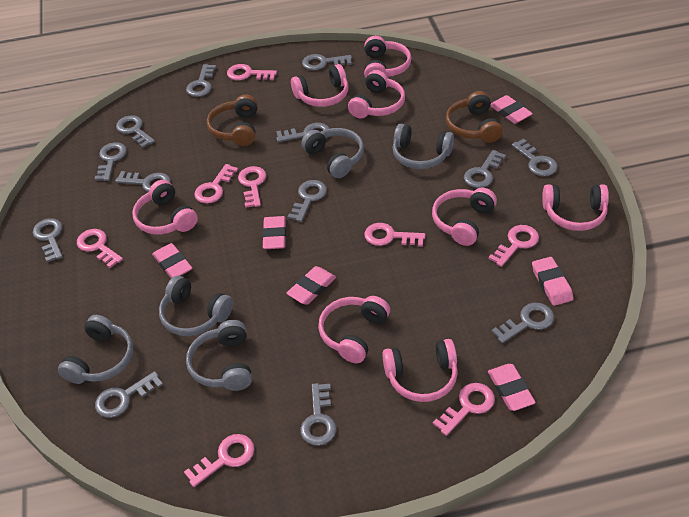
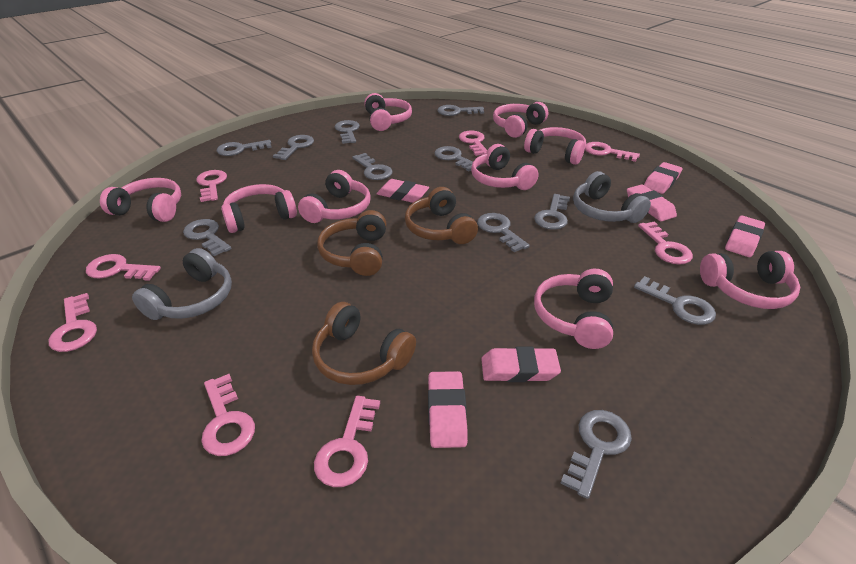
brown headphones: 2 -> 3
grey headphones: 5 -> 2
grey key: 13 -> 11
pink headphones: 8 -> 9

